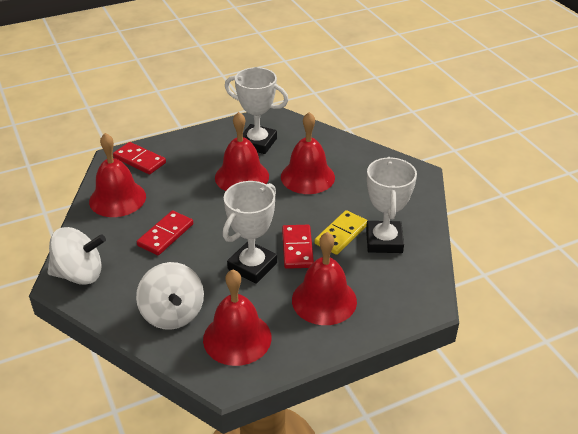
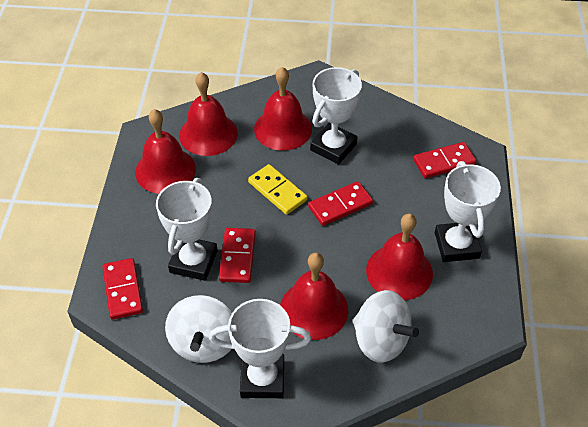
red domino: 3 -> 4
white trophy: 3 -> 4

